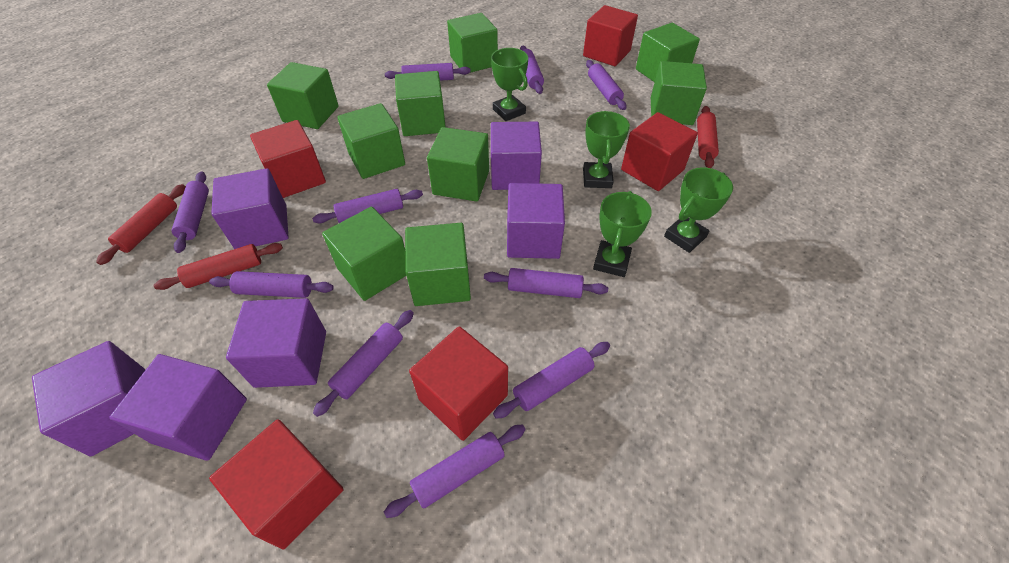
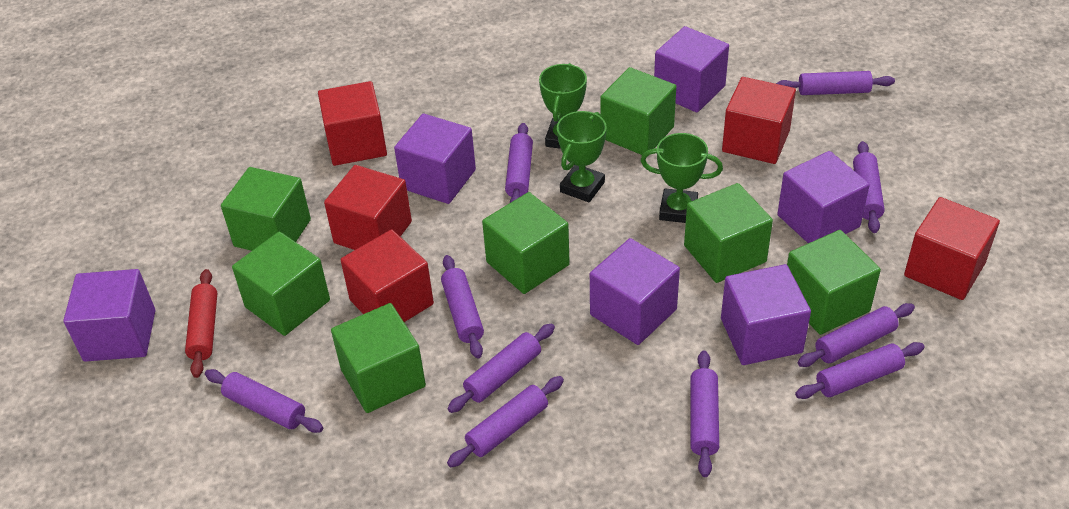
green cube: 9 -> 7
green trophy: 4 -> 3
red rolling pin: 3 -> 1

